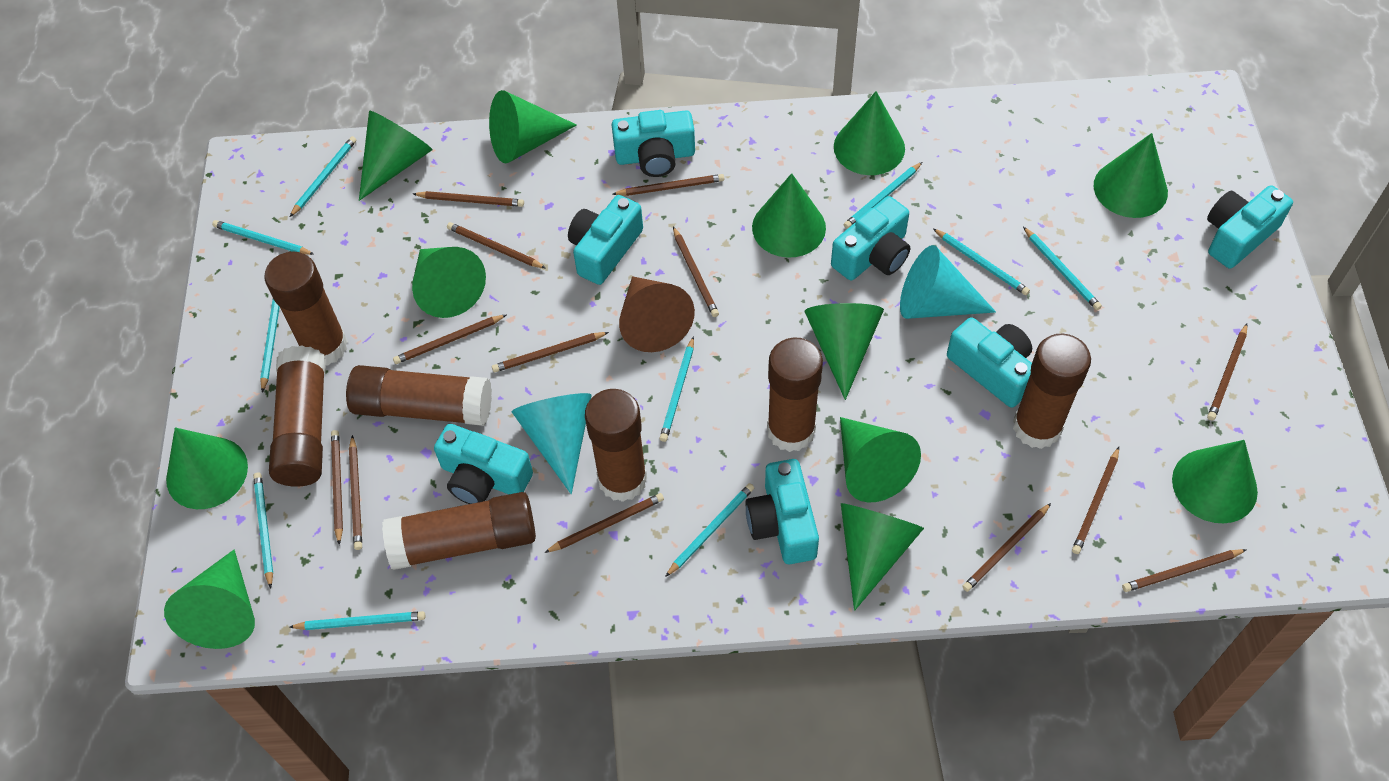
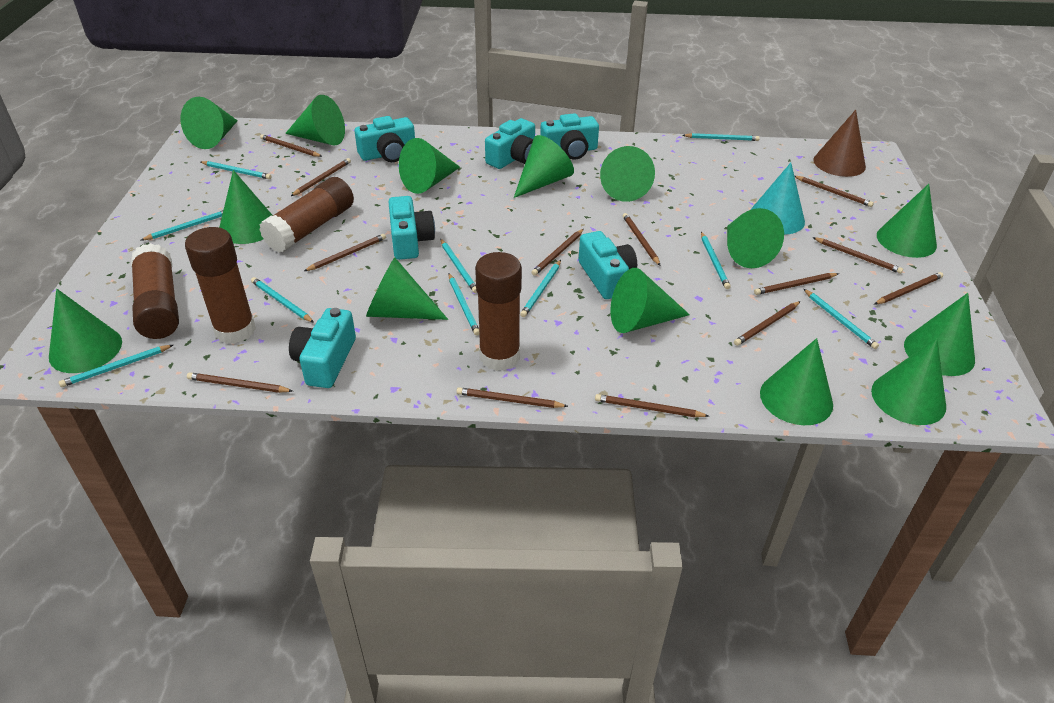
brown glue stick: 7 -> 4
green cone: 12 -> 14
turquoise camera: 7 -> 6
turquoise cone: 2 -> 1

